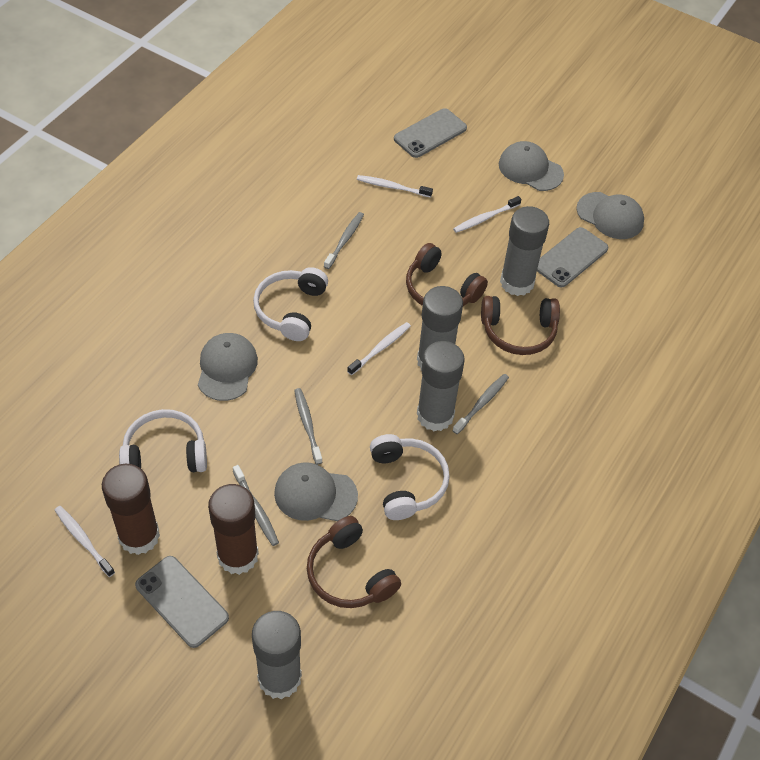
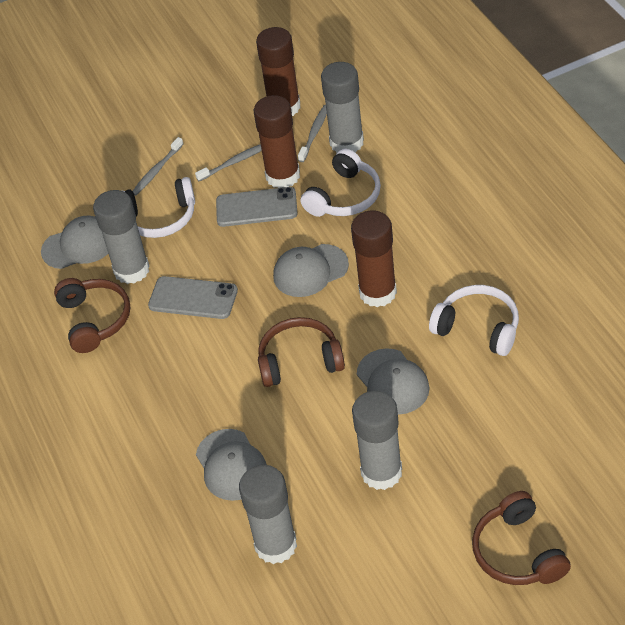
brown glue stick: 2 -> 3
grey phone: 3 -> 2
grey toothbrush: 4 -> 3
white toothbrush: 4 -> 0

